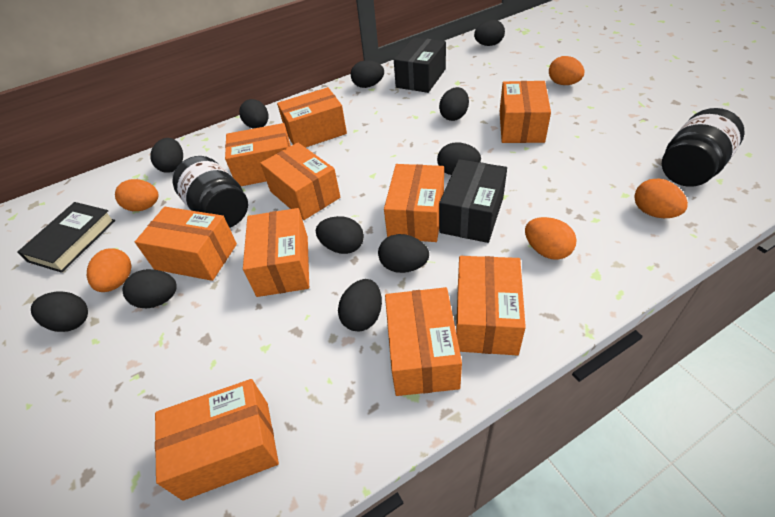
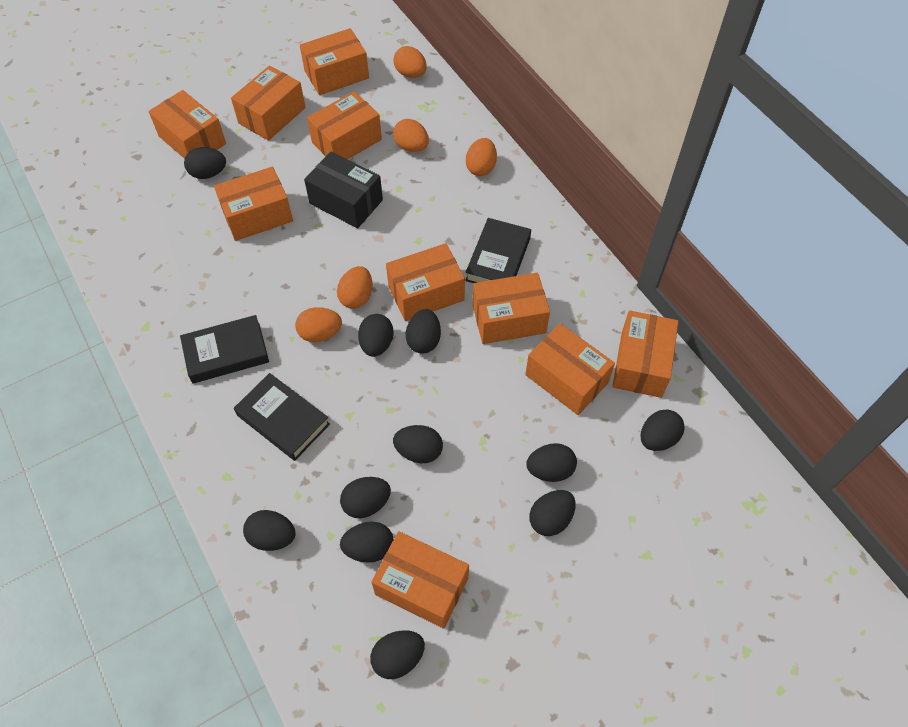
black book: 1 -> 3
black box: 2 -> 1
black jar: 2 -> 0

